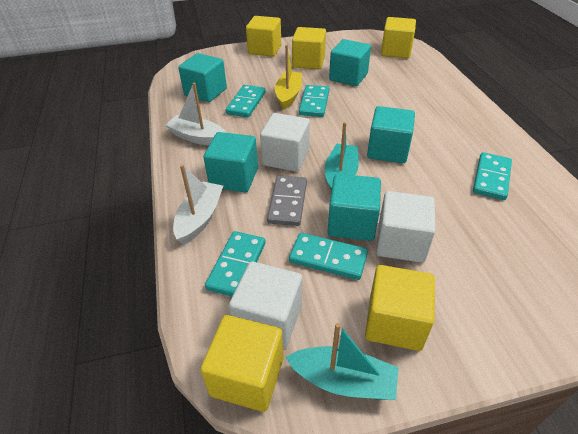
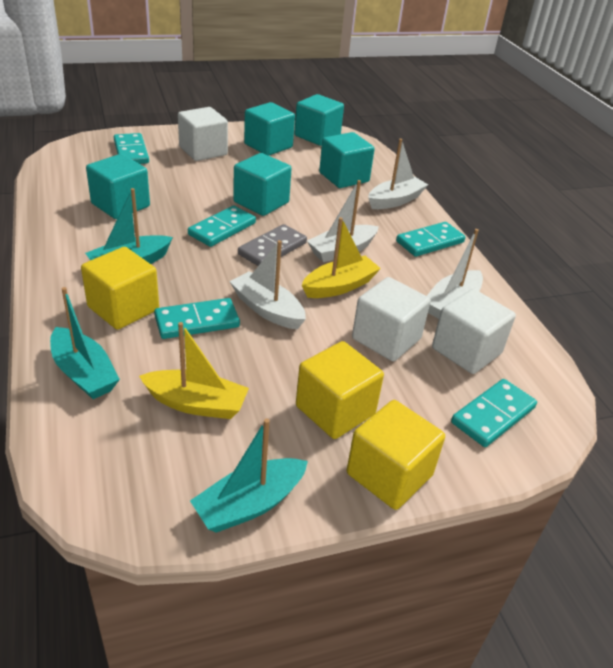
turquoise boat: 2 -> 3
white boat: 2 -> 4
yellow boat: 1 -> 2
yellow cube: 5 -> 3

